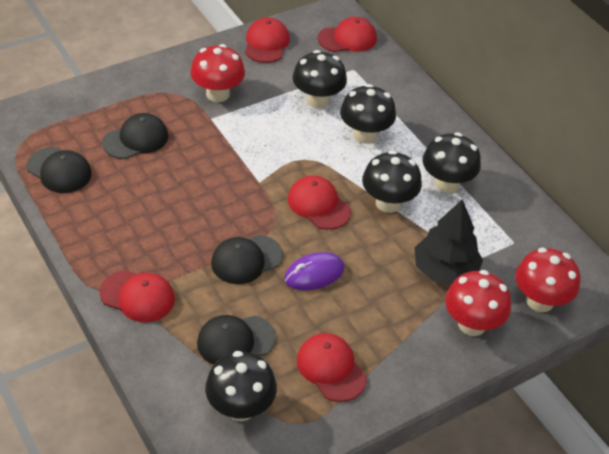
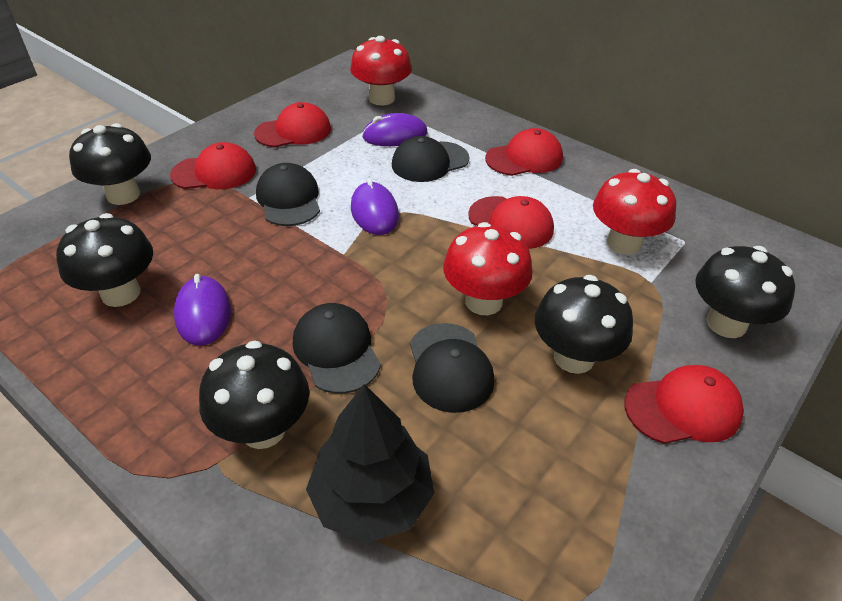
purple mouse: 1 -> 3

